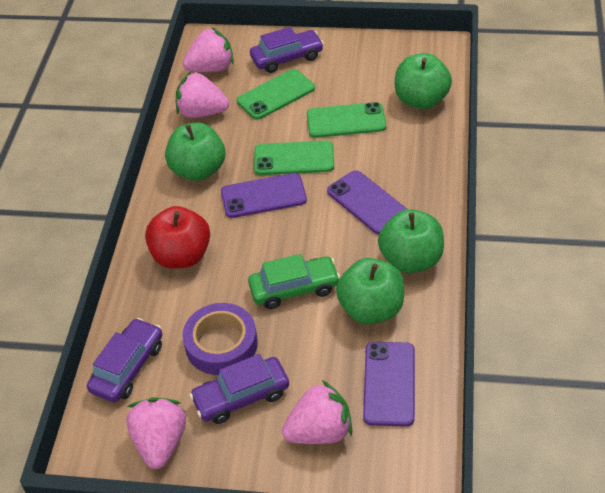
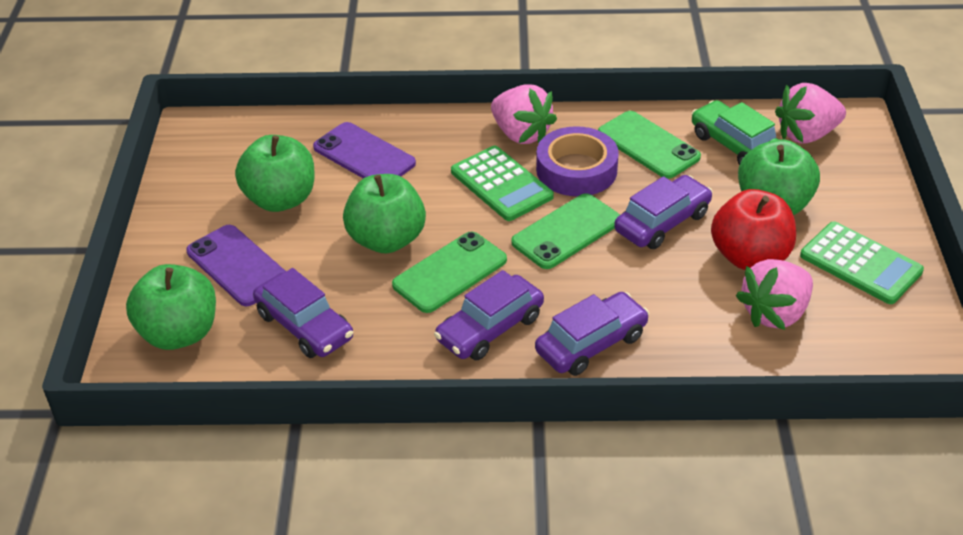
green calculator: 0 -> 2
pink strawberry: 4 -> 3
purple car: 3 -> 4
purple phone: 3 -> 2

